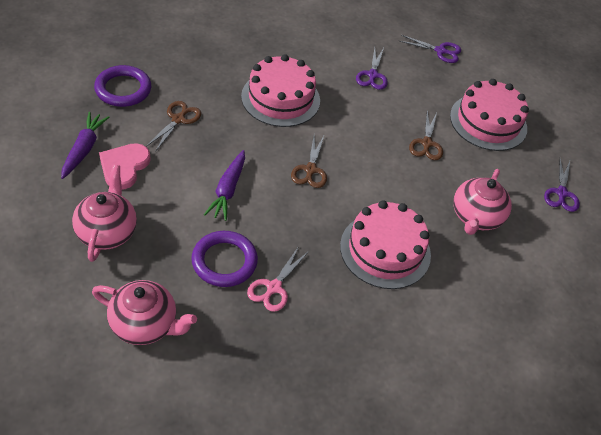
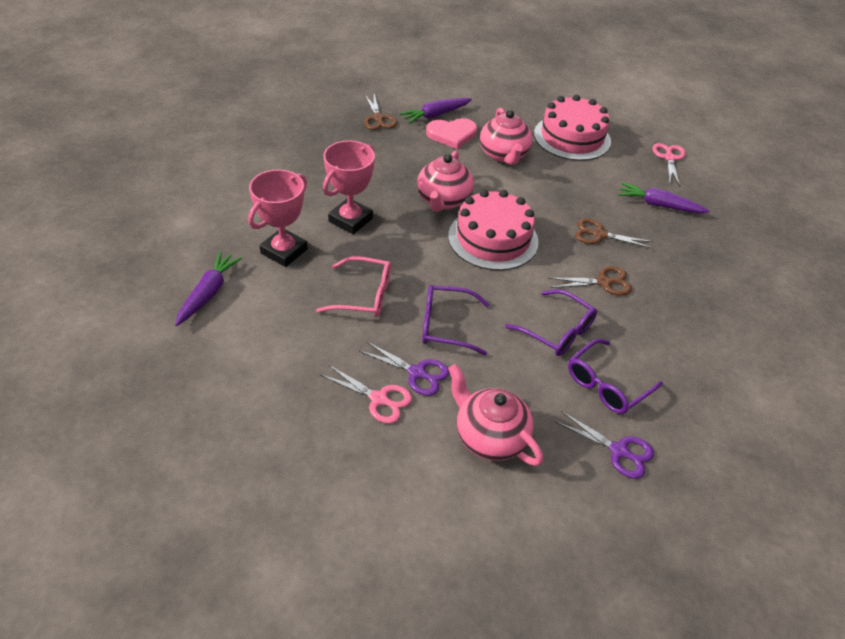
pink cake: 3 -> 2
pink glasses: 0 -> 1
pink scissors: 1 -> 2
pink trophy: 0 -> 2
purple carrot: 2 -> 3
purple glasses: 0 -> 3
purple ring: 2 -> 0
purple scissors: 3 -> 2

